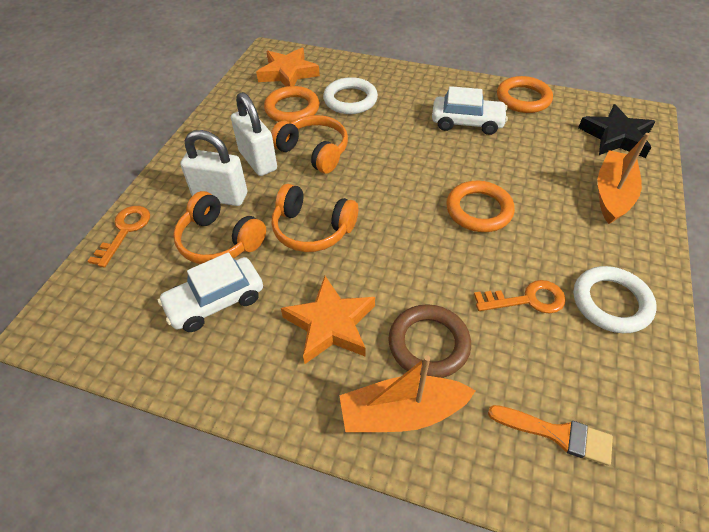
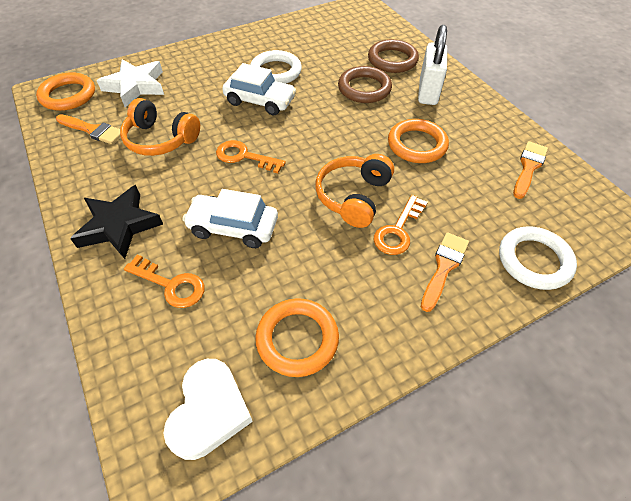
brown ring: 1 -> 2
orange boat: 2 -> 0
orange brush: 1 -> 3
orange headphones: 3 -> 2
orange key: 2 -> 3
orange star: 2 -> 0
white heart: 0 -> 1
white padlock: 2 -> 1
white star: 0 -> 1

